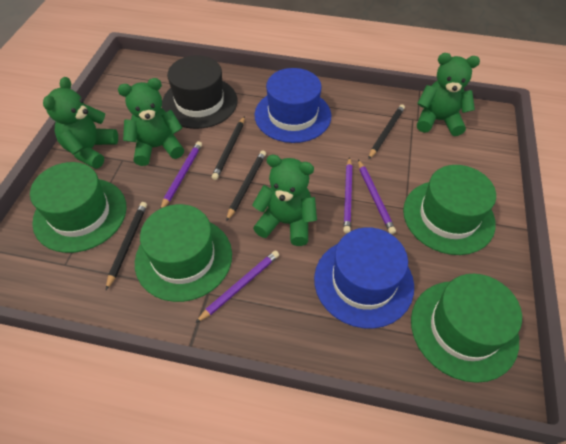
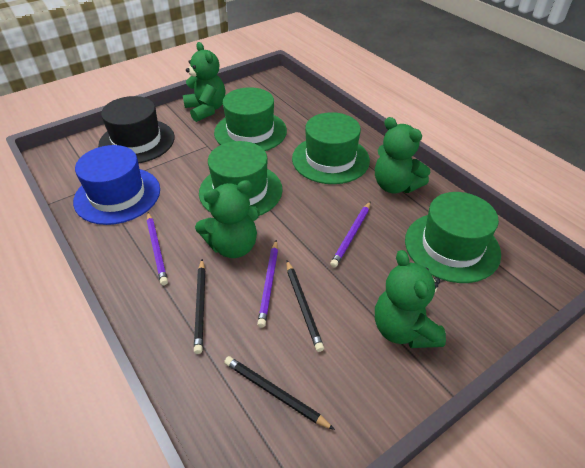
black pencil: 4 -> 3
blue hat: 2 -> 1
purple pencil: 4 -> 3

